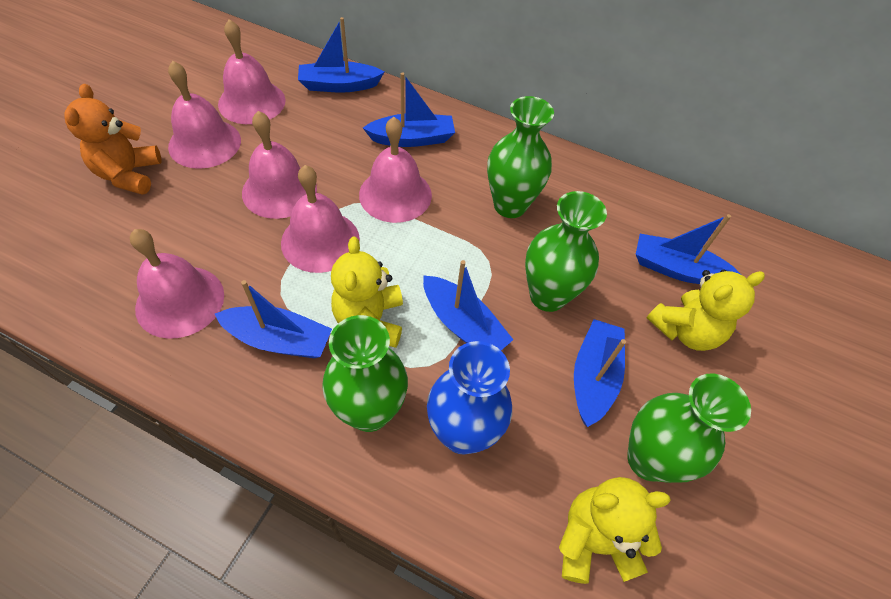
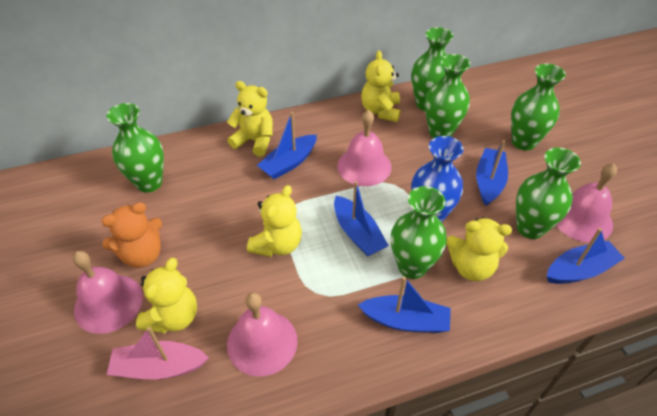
blue boat: 6 -> 5
green vase: 4 -> 6
pink bell: 6 -> 4
pink boat: 0 -> 1
yellow teddy bear: 3 -> 5

